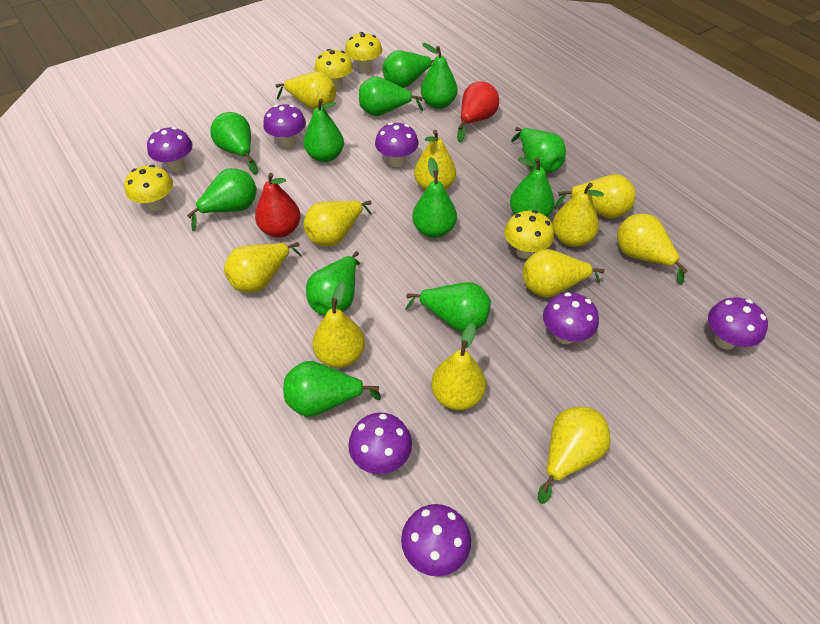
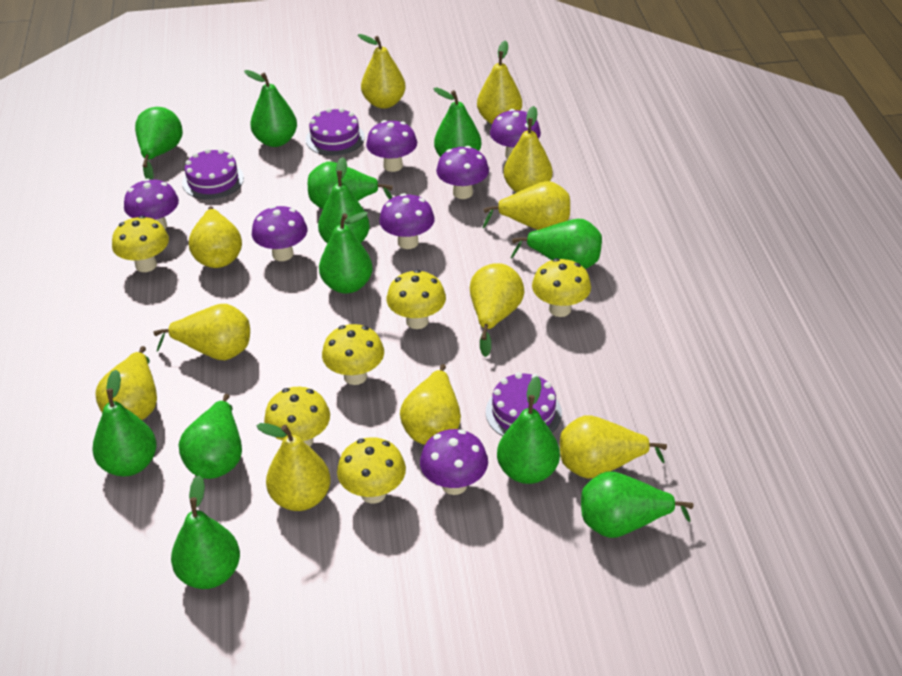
purple cake: 0 -> 3
red pear: 2 -> 0
yellow mushroom: 4 -> 6

